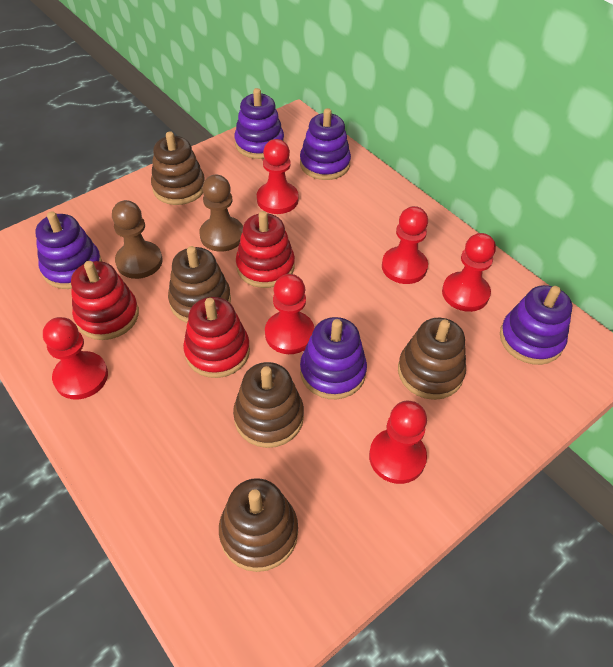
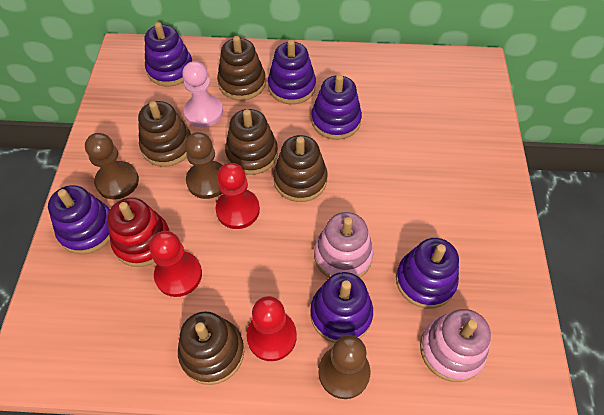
brown pawn: 2 -> 3
pink pawn: 0 -> 1
pink stacking toy: 0 -> 2
purple stacking toy: 5 -> 6
red pawn: 6 -> 3
red stacking toy: 3 -> 1

